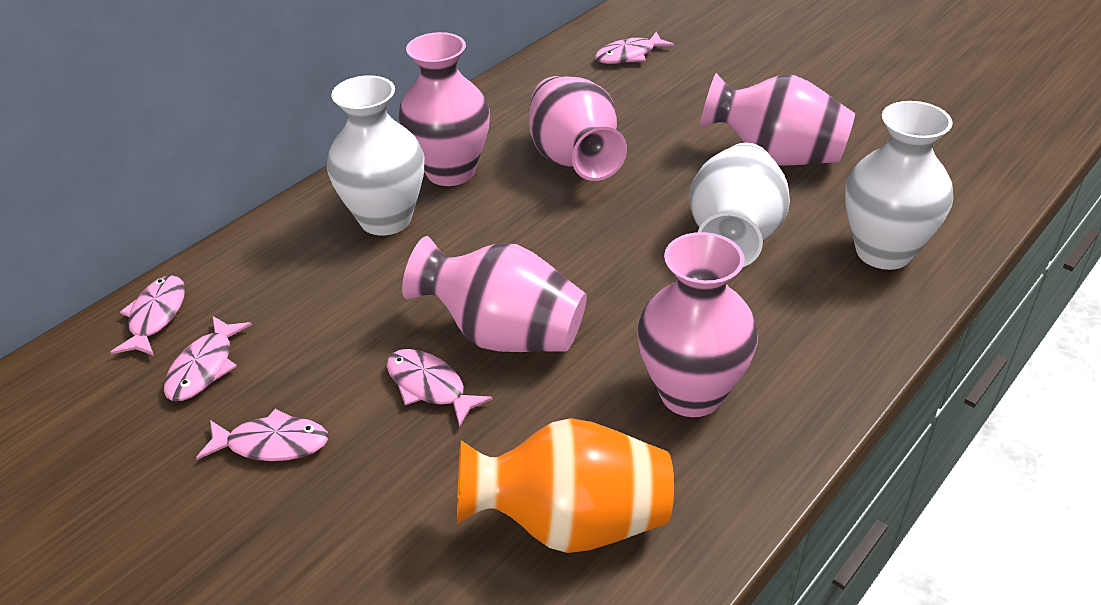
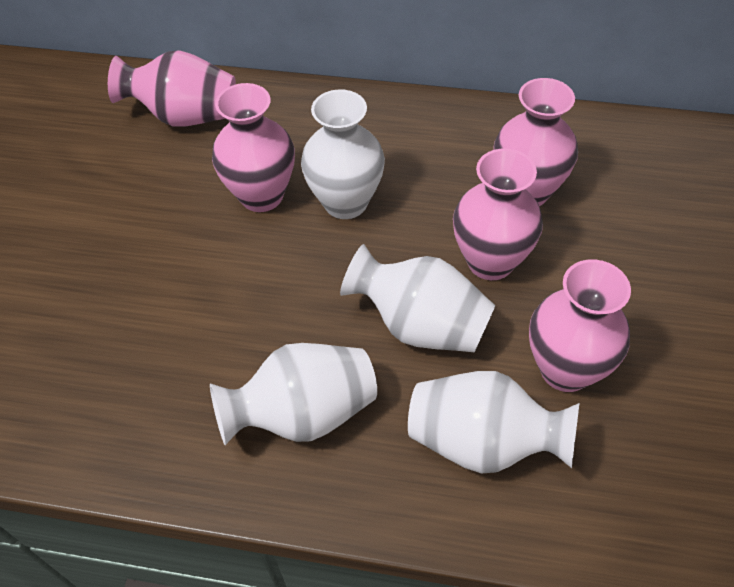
orange vase: 1 -> 0
pink fish: 5 -> 0
white vase: 3 -> 4

